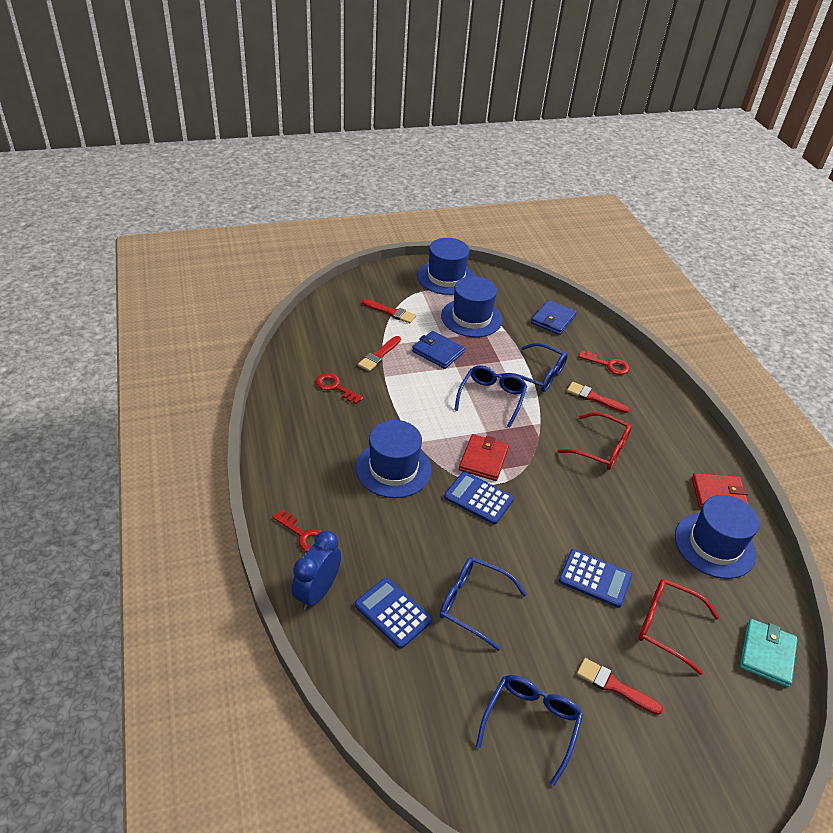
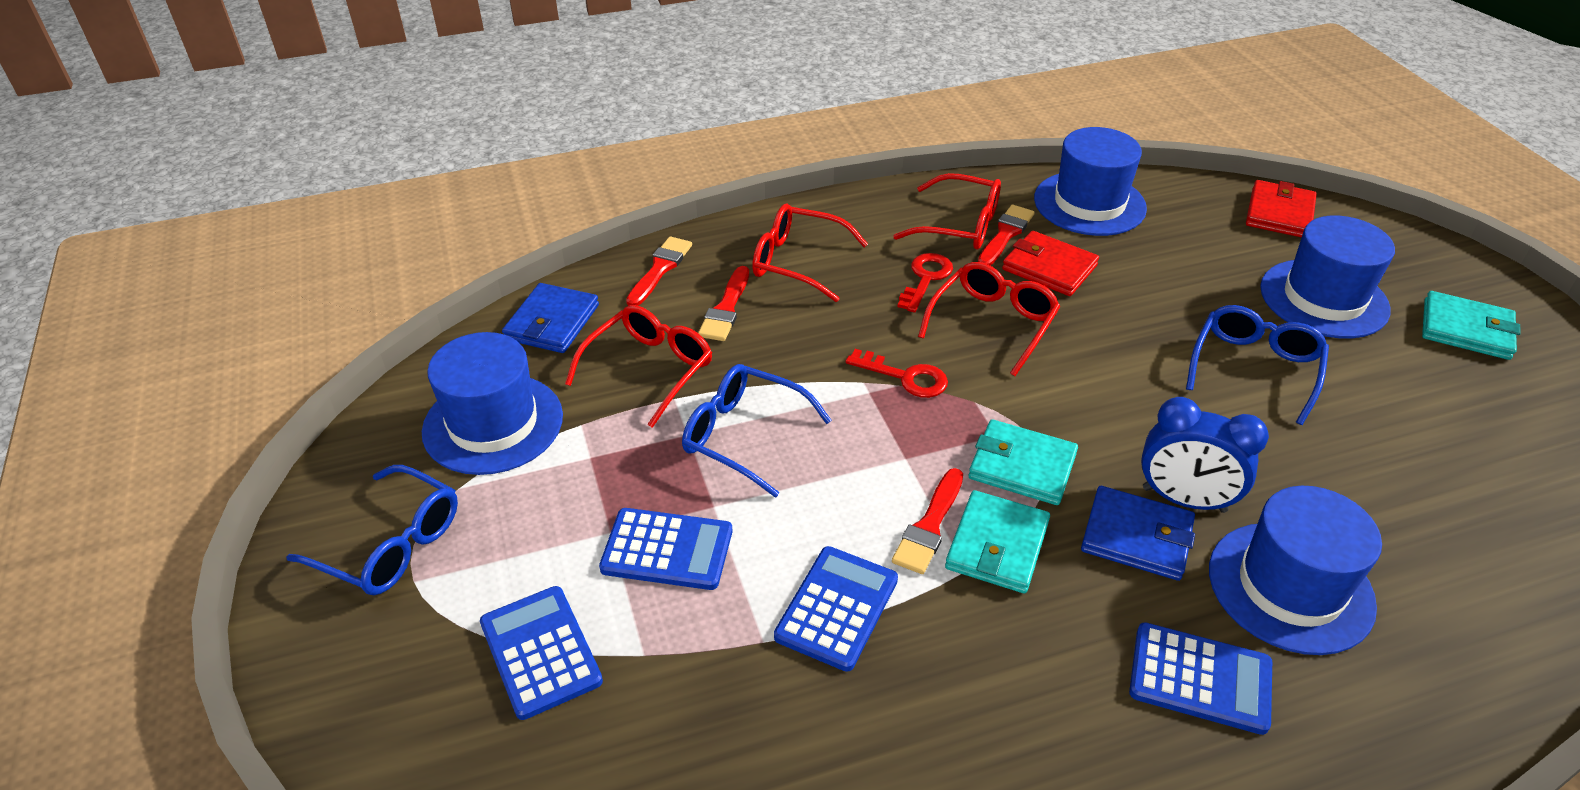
blue calculator: 3 -> 4
blue glasses: 4 -> 3
red glasses: 2 -> 4
red key: 3 -> 2
turquoise wallet: 1 -> 3

